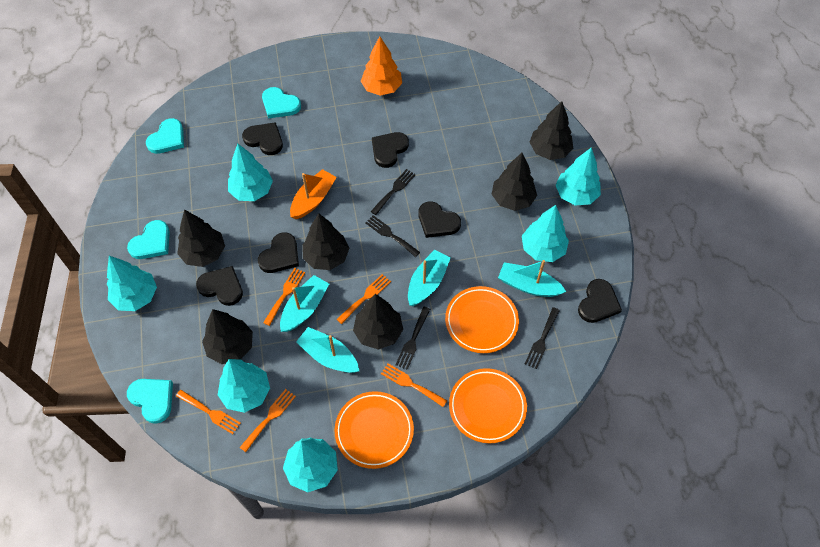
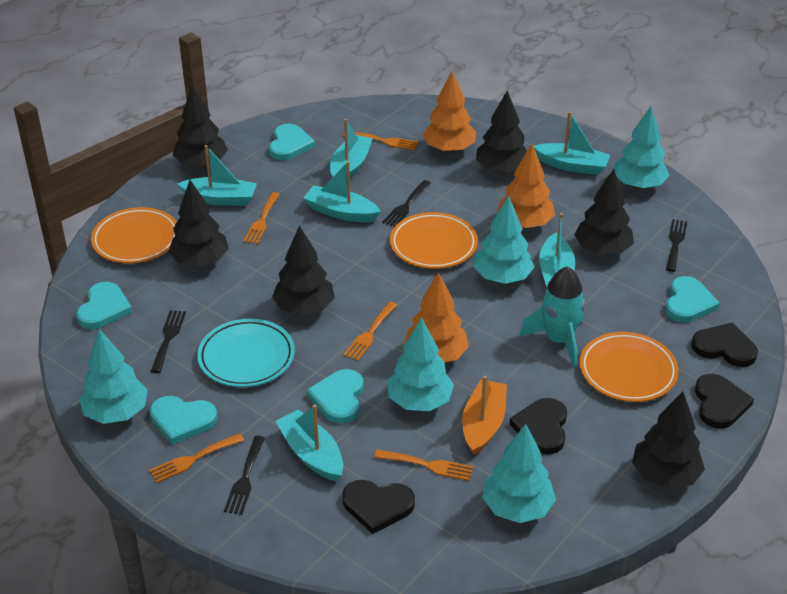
black heart: 6 -> 4
orange tree: 1 -> 3
turquoise boat: 4 -> 6
turquoise heart: 4 -> 5
turquoise plate: 0 -> 1
turquoise rocket: 0 -> 1
turquoise tree: 6 -> 5

